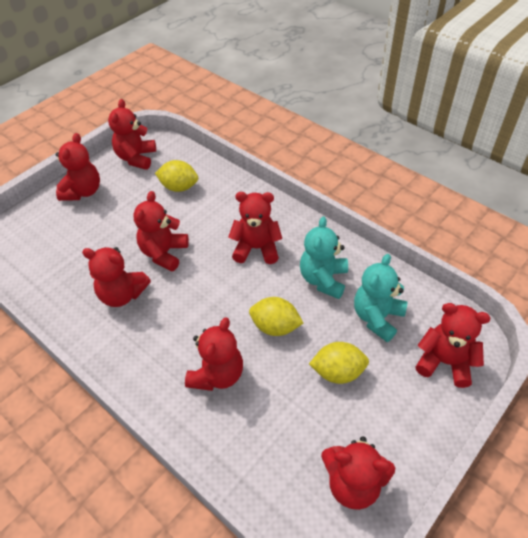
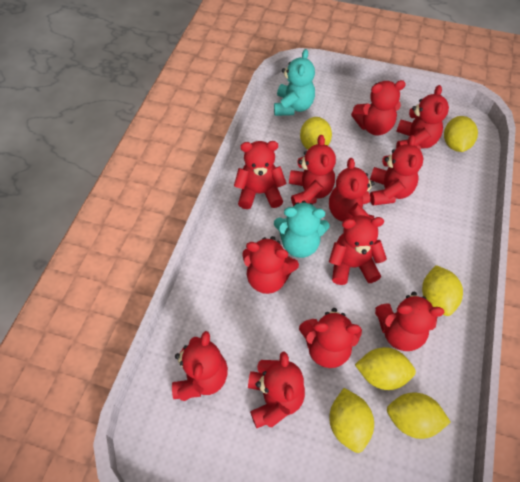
red teddy bear: 8 -> 12
yellow lemon: 3 -> 6

